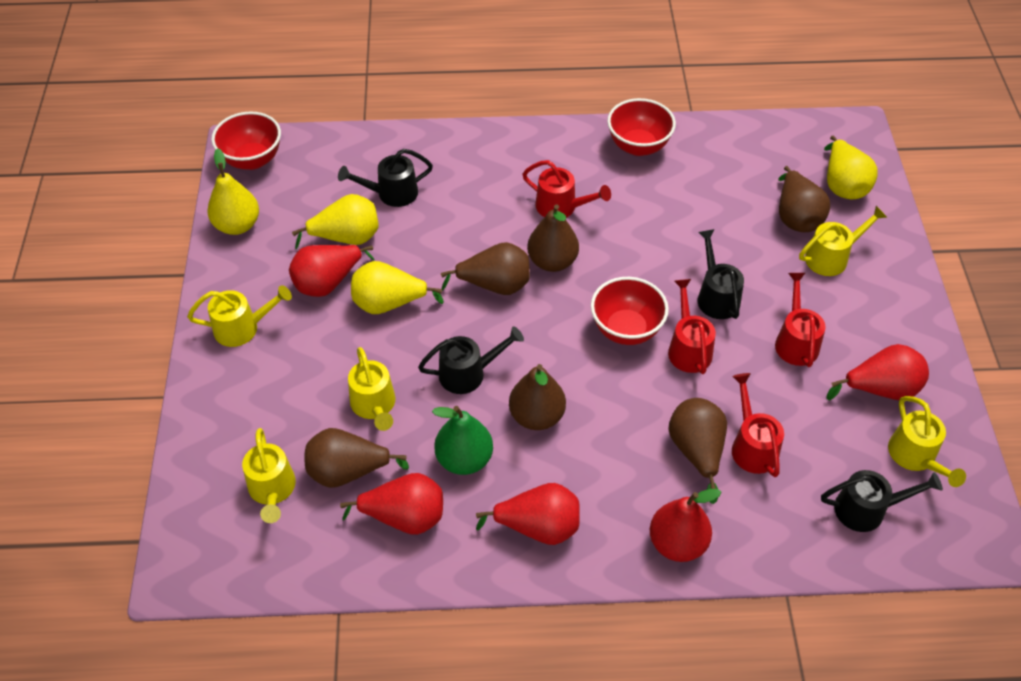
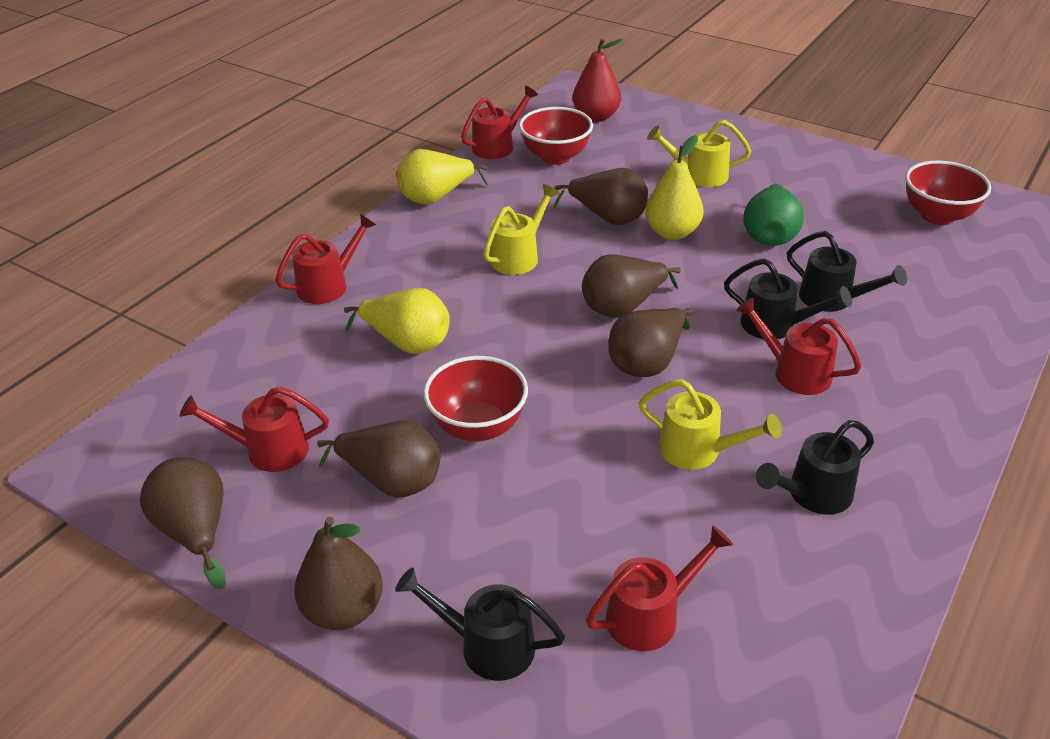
red pear: 5 -> 1
red watering can: 4 -> 5
yellow pear: 4 -> 3
yellow watering can: 5 -> 3

